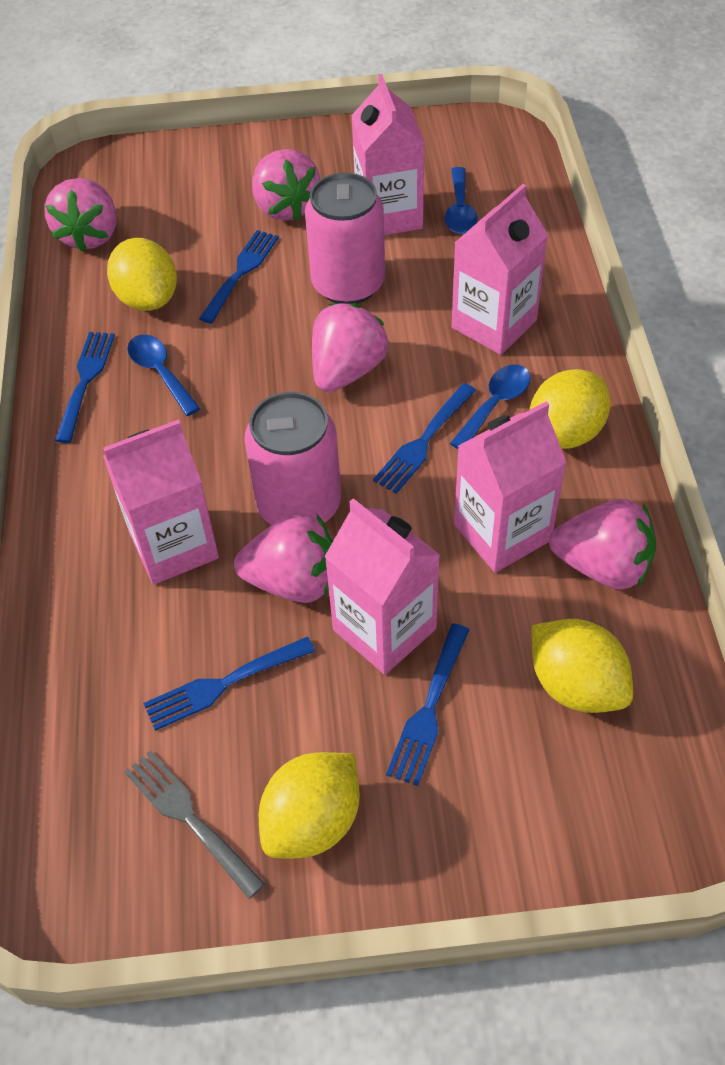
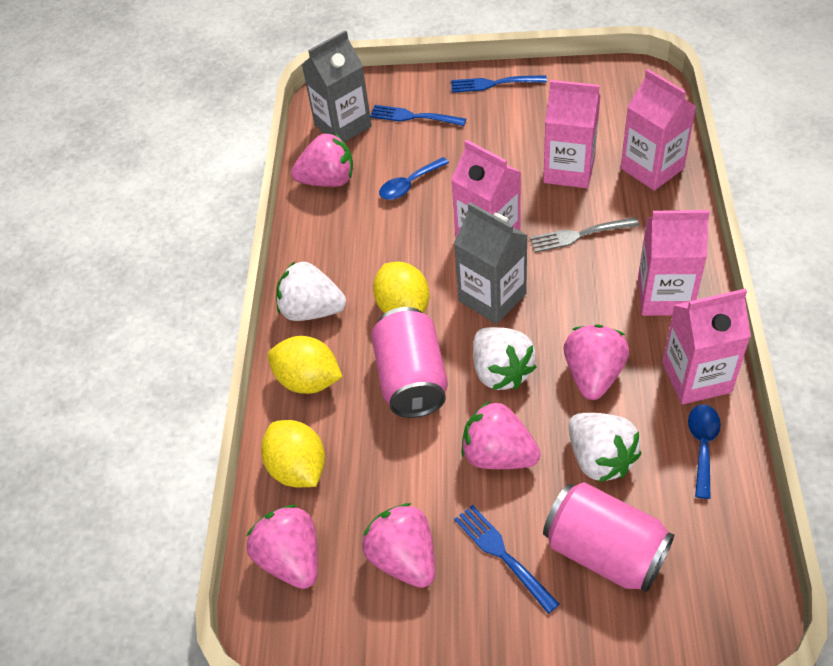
blue fork: 5 -> 3
blue spoon: 3 -> 2
grey carton: 0 -> 2
white strawberry: 0 -> 3
yellow lemon: 4 -> 3

